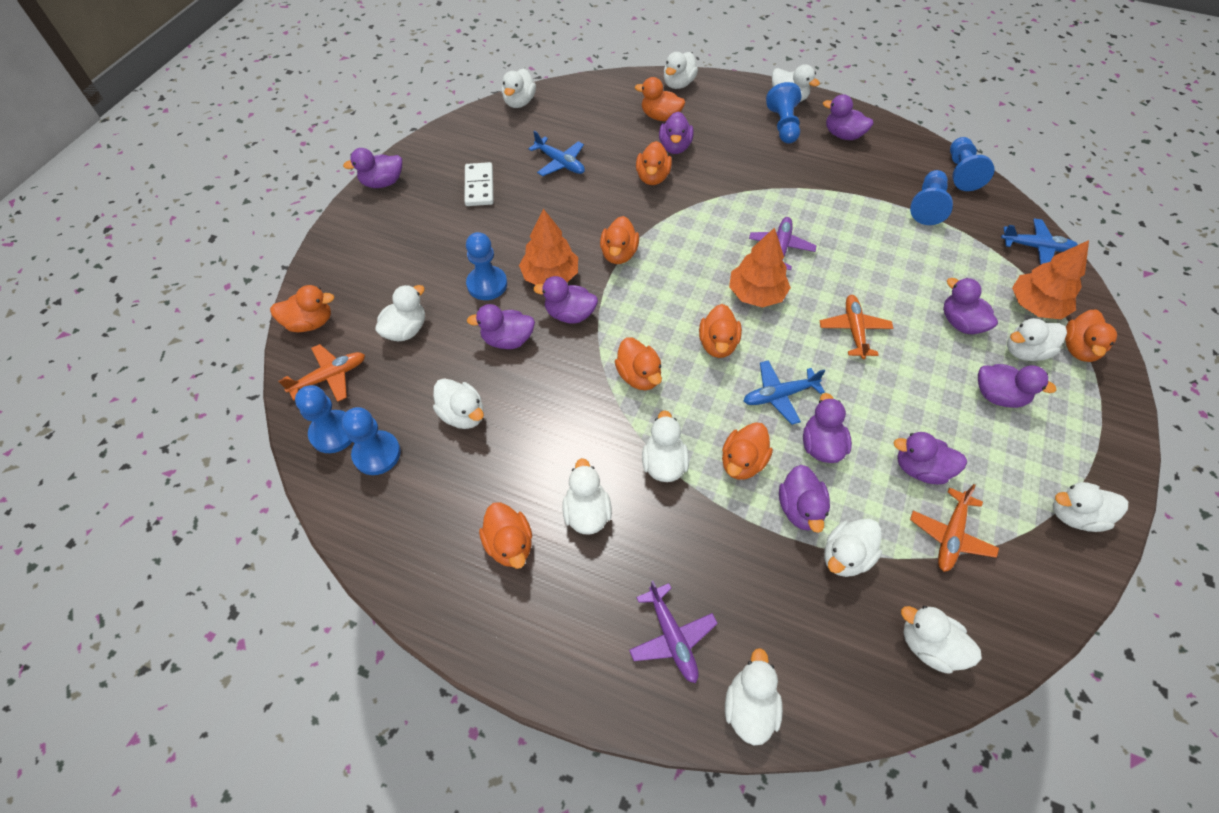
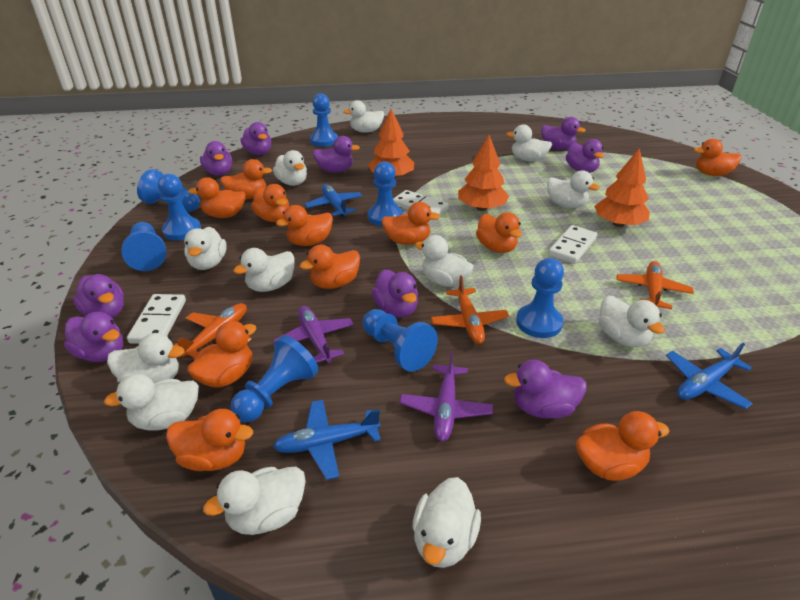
blue pawn: 6 -> 8
orange duck: 9 -> 11
purple duck: 10 -> 9
white domino: 1 -> 3

